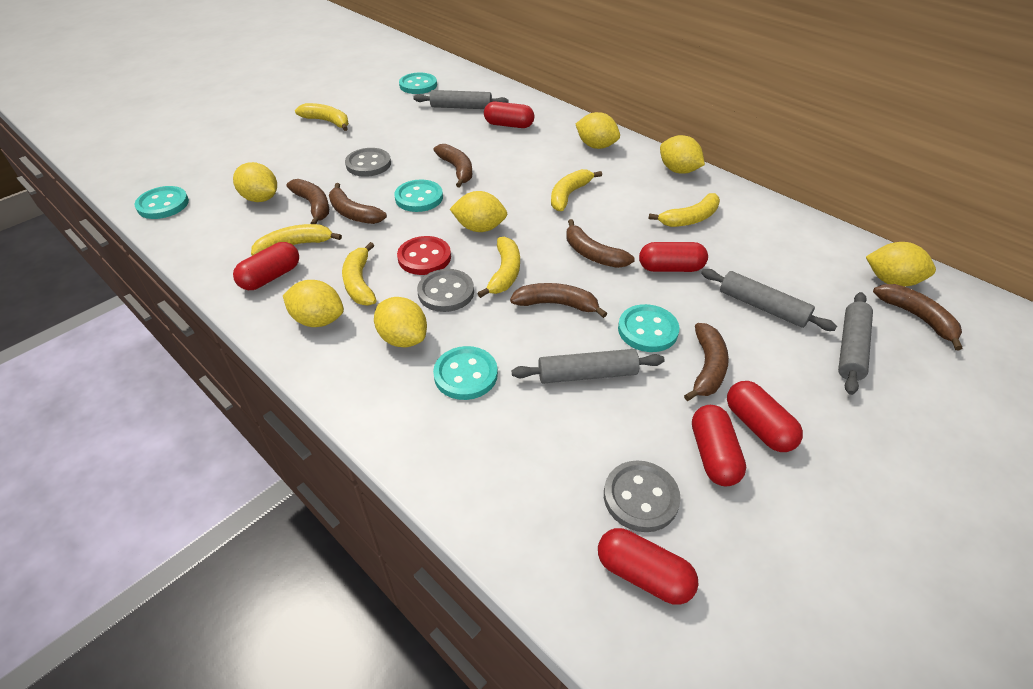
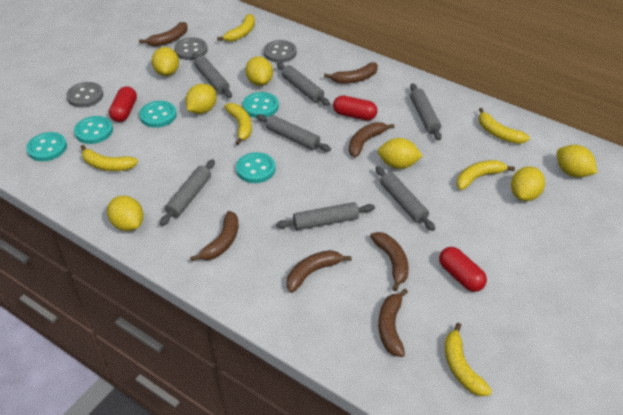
grey rolling pin: 4 -> 7
red button: 1 -> 0
red capsule: 6 -> 3

